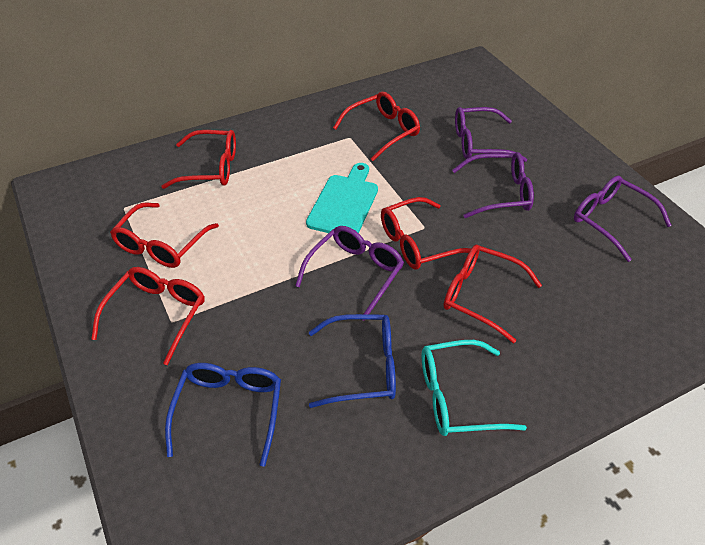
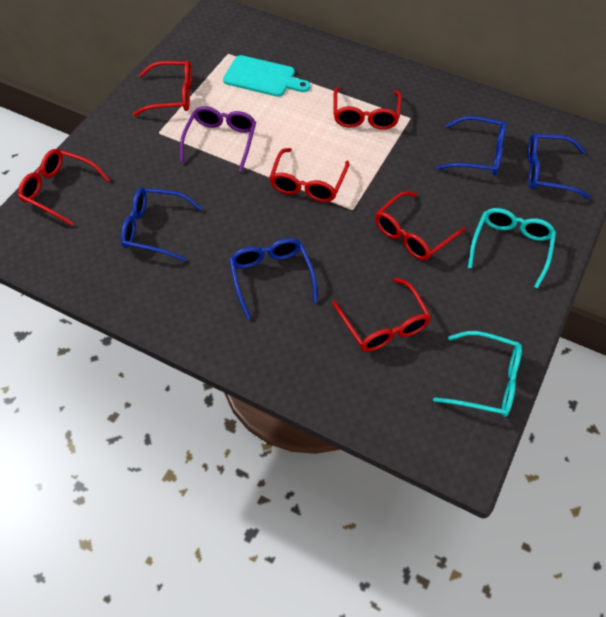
blue glasses: 2 -> 4
purple glasses: 4 -> 1
turquoise glasses: 1 -> 2

